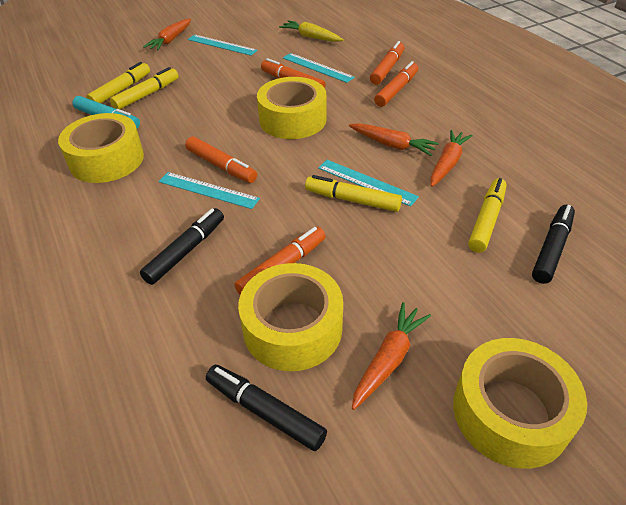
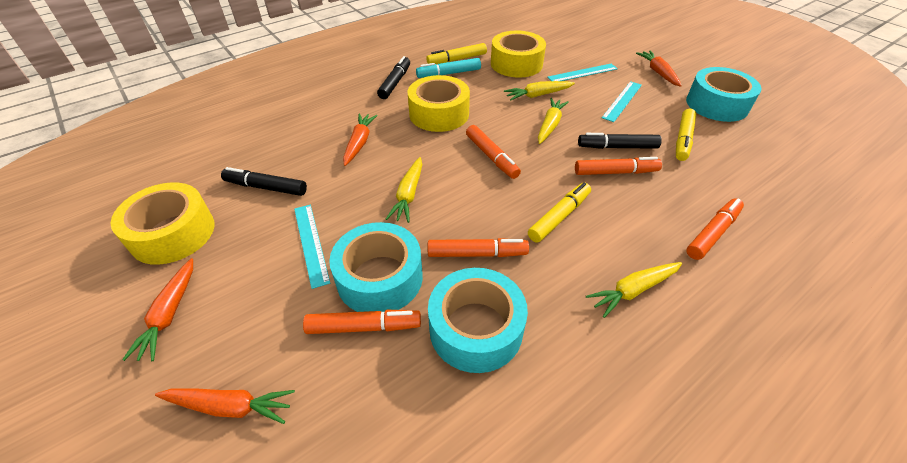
turquoise ruler: 4 -> 3
turquoise tape: 0 -> 3
yellow carrot: 1 -> 4
yellow marker: 4 -> 3
yellow tape: 4 -> 3

